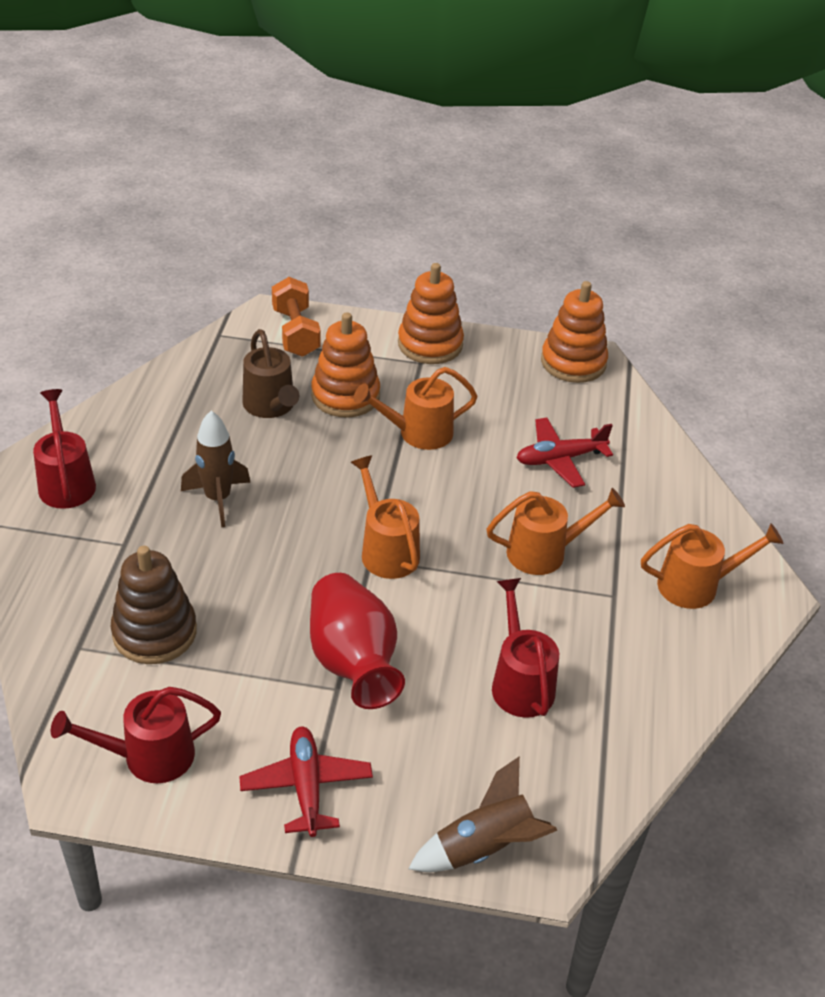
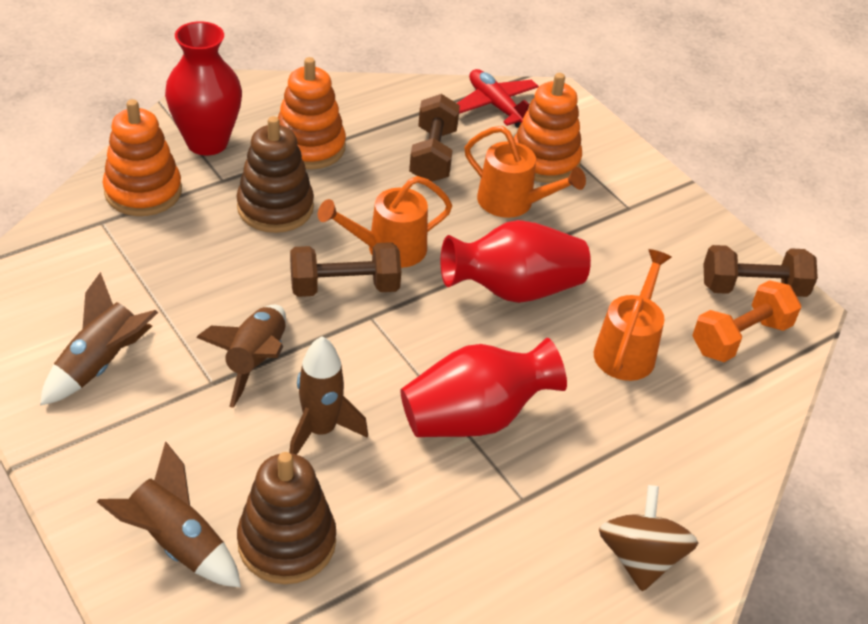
brown dumbbell: 0 -> 3
brown rocket: 2 -> 4
brown spinning top: 0 -> 1
brown stacking toy: 1 -> 2
brown watering can: 1 -> 0
orange watering can: 4 -> 3
red plane: 2 -> 1
red vase: 1 -> 3
red watering can: 3 -> 0

